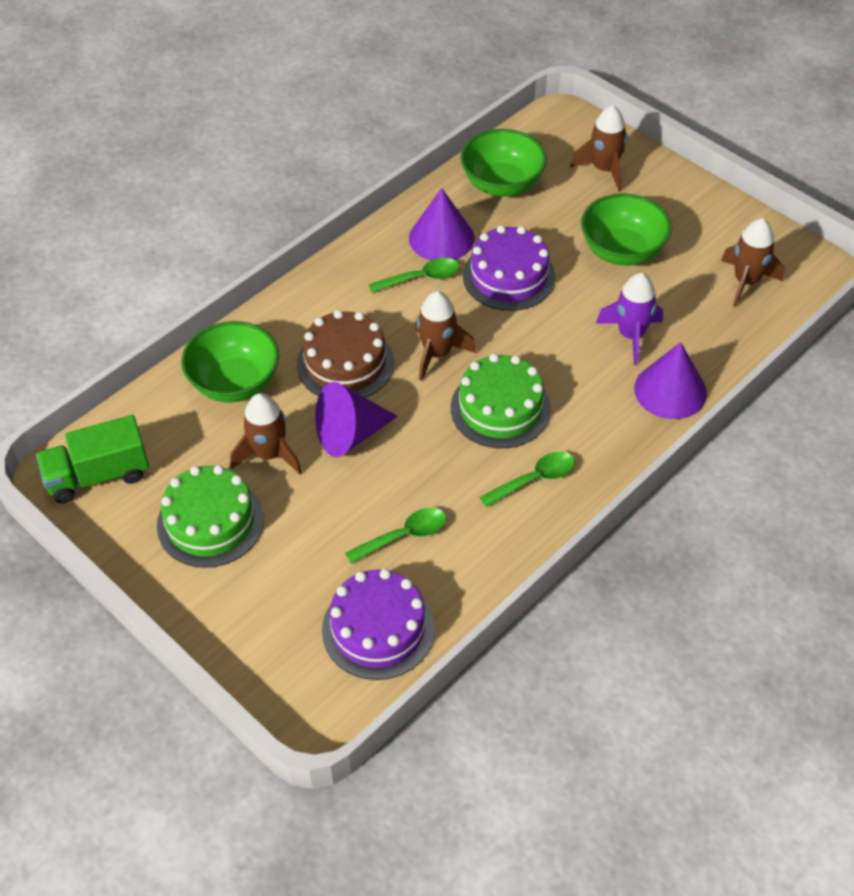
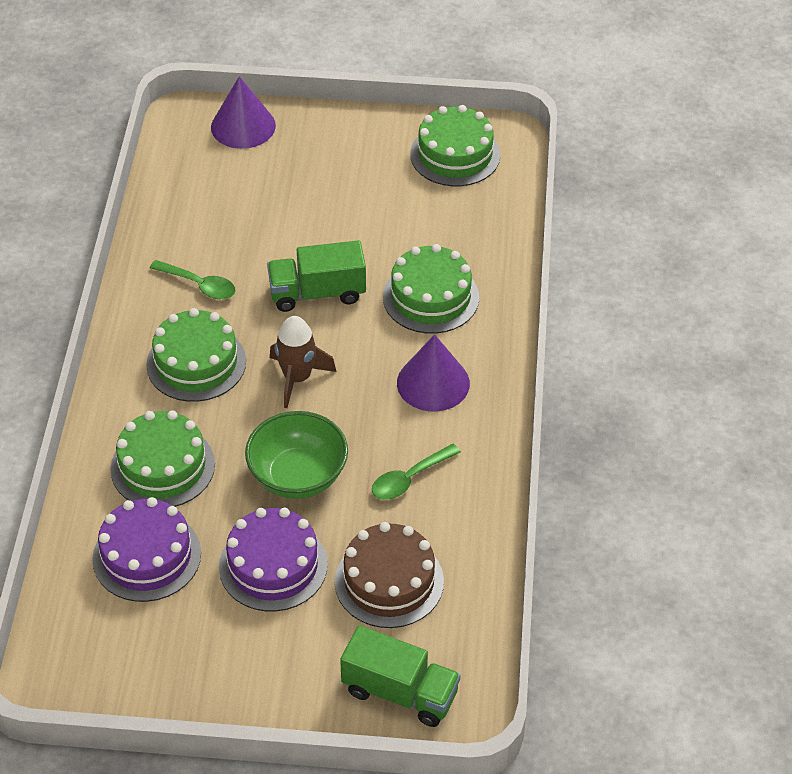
brown rocket: 4 -> 1
green bowl: 3 -> 1
green cake: 2 -> 4
green spoon: 3 -> 2
green truck: 1 -> 2
purple cone: 3 -> 2
purple rocket: 1 -> 0

